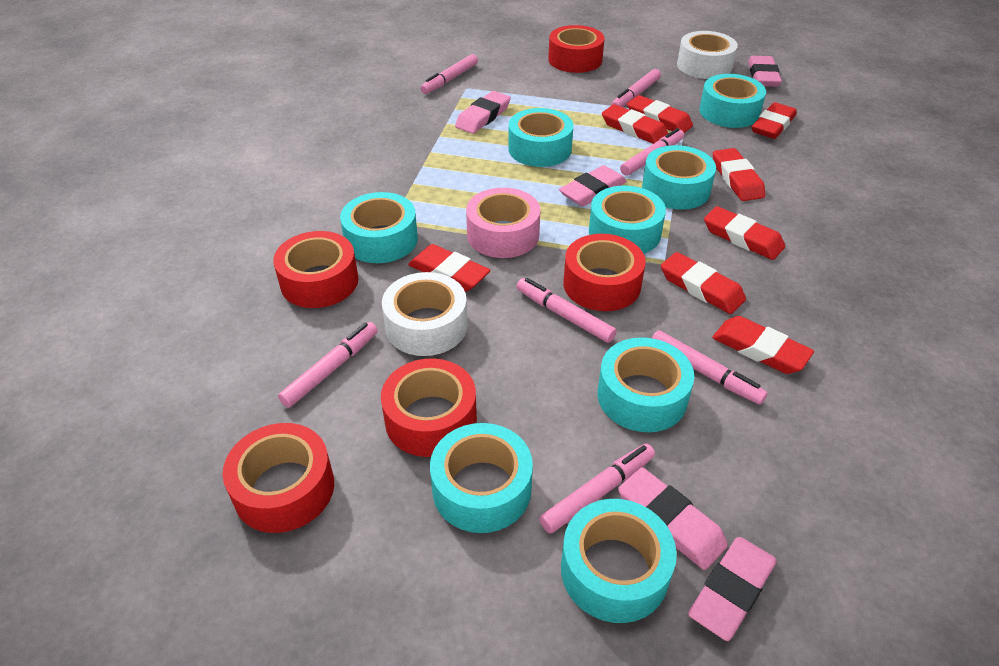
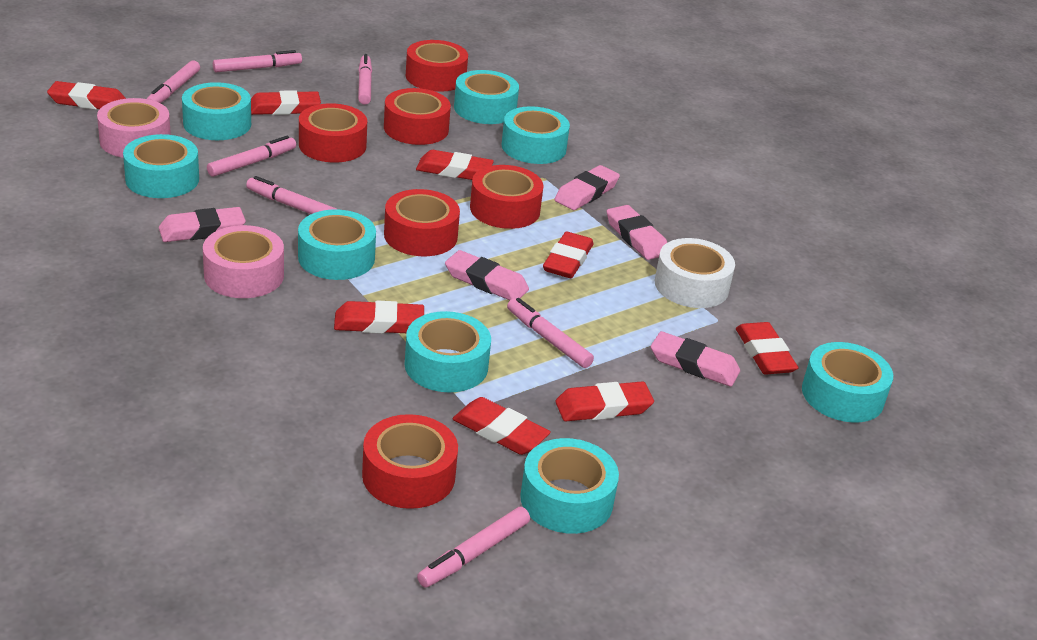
pink tape: 1 -> 2
red tape: 5 -> 6
white tape: 2 -> 1

